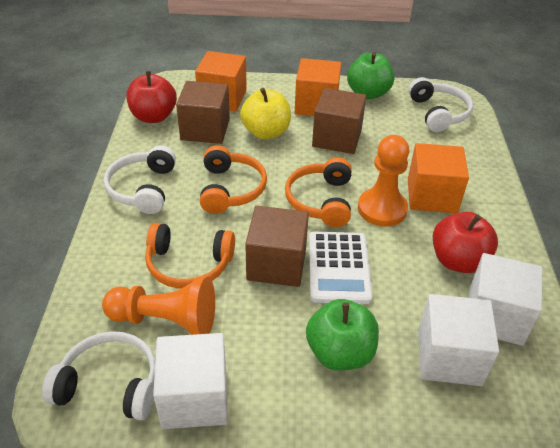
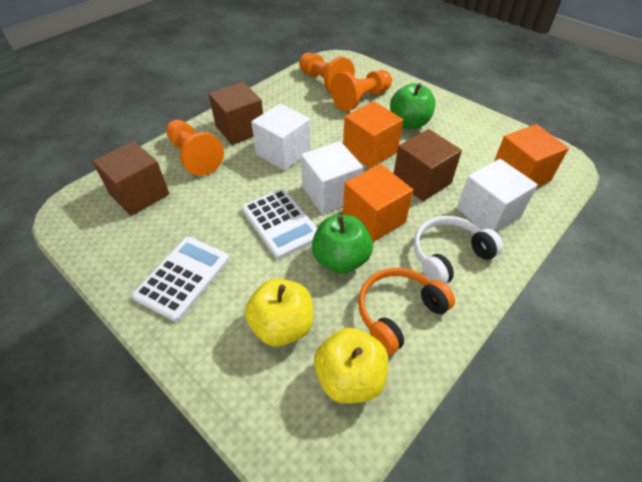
orange headphones: 3 -> 1
orange pawn: 2 -> 3
red apple: 2 -> 0
white calculator: 1 -> 2
white headphones: 3 -> 1
yellow apple: 1 -> 2

